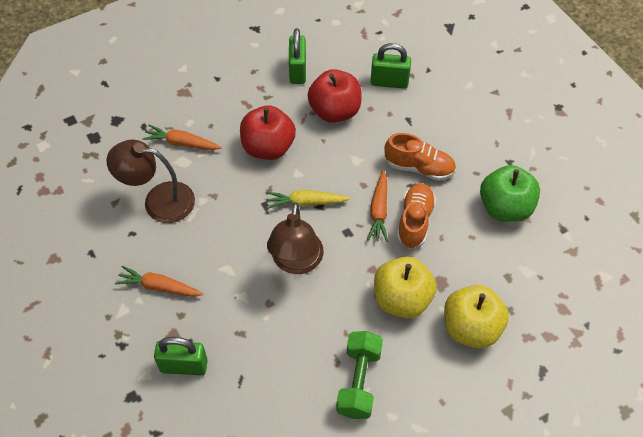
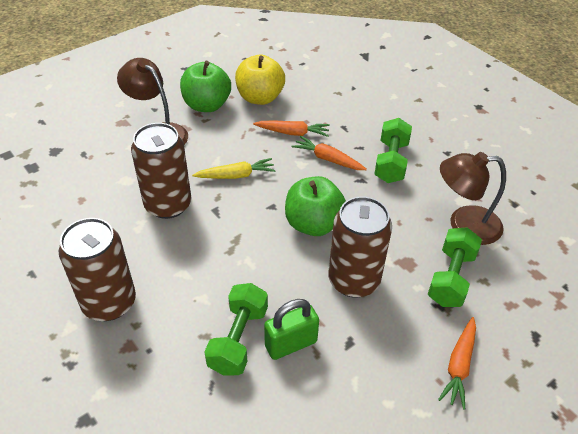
brown can: 0 -> 3
green apple: 1 -> 2
green dumbbell: 1 -> 3
green padlock: 3 -> 1
orange shoe: 2 -> 0
red apple: 2 -> 0
yellow apple: 2 -> 1

